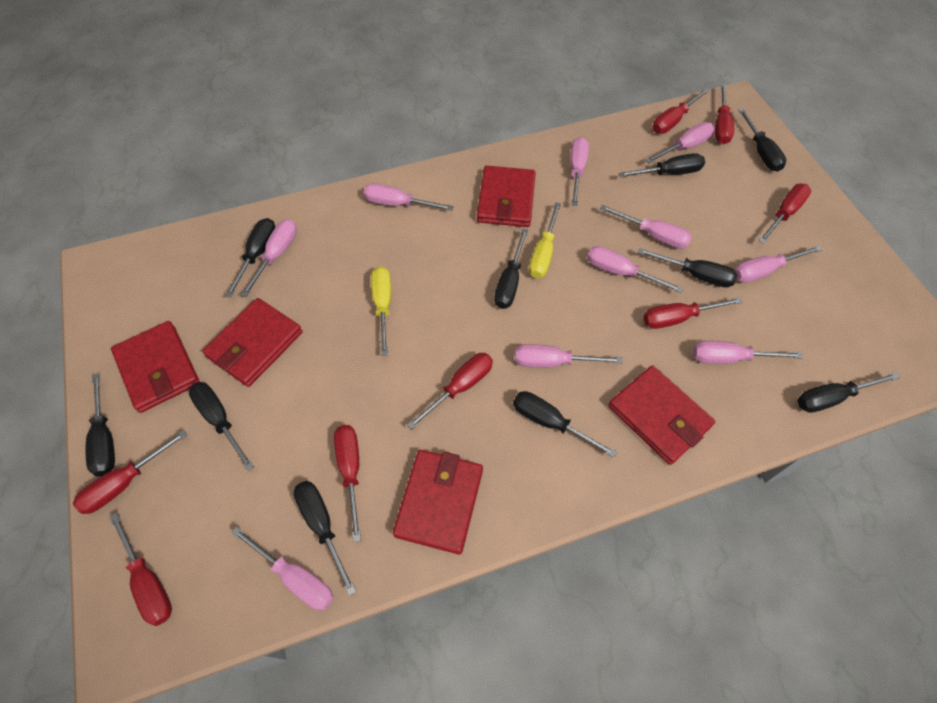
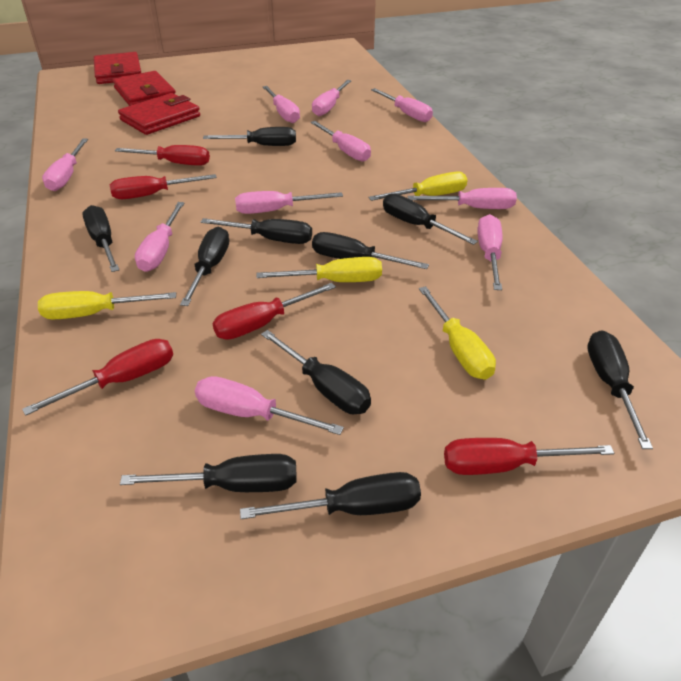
red screwdriver: 8 -> 5
red wallet: 5 -> 3
yellow screwdriver: 2 -> 4

